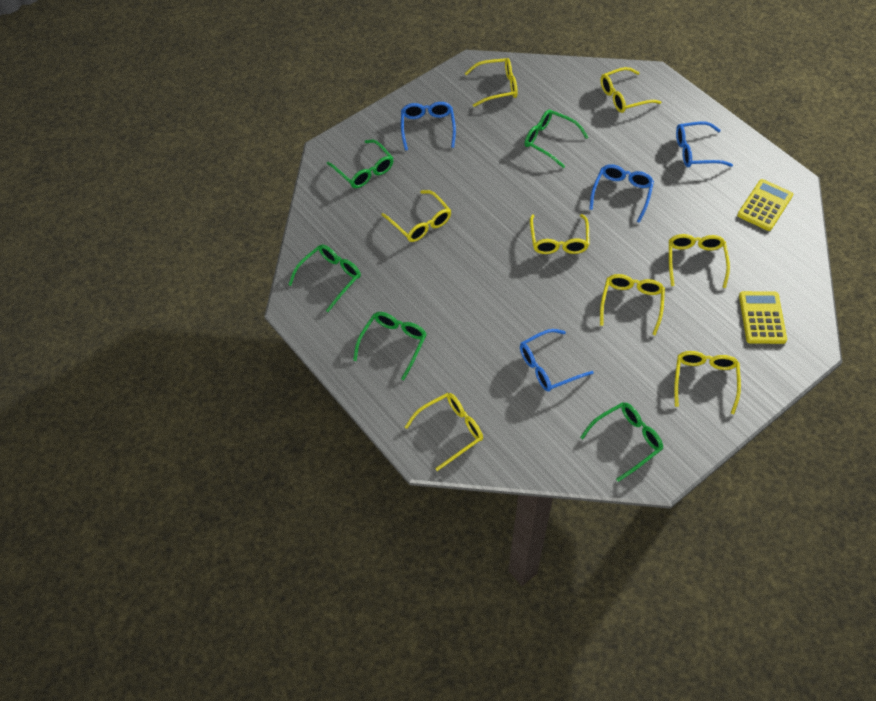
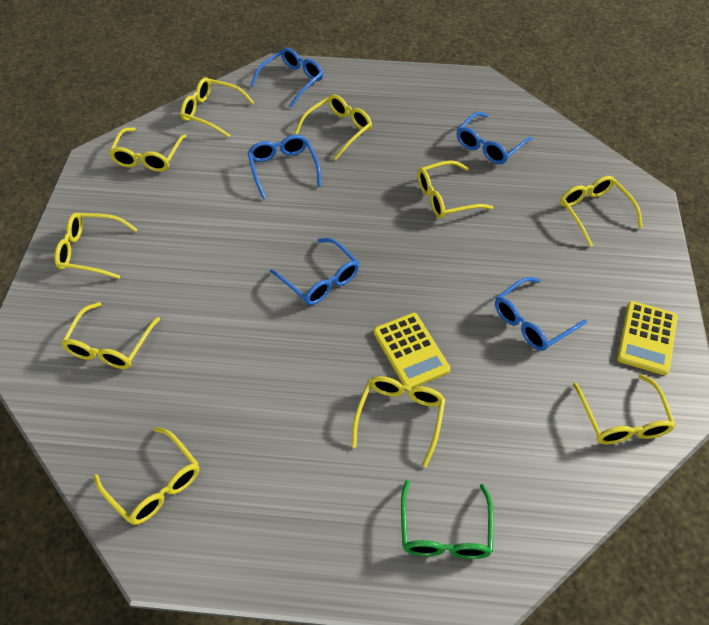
blue glasses: 4 -> 5
green glasses: 5 -> 1
yellow glasses: 8 -> 10

